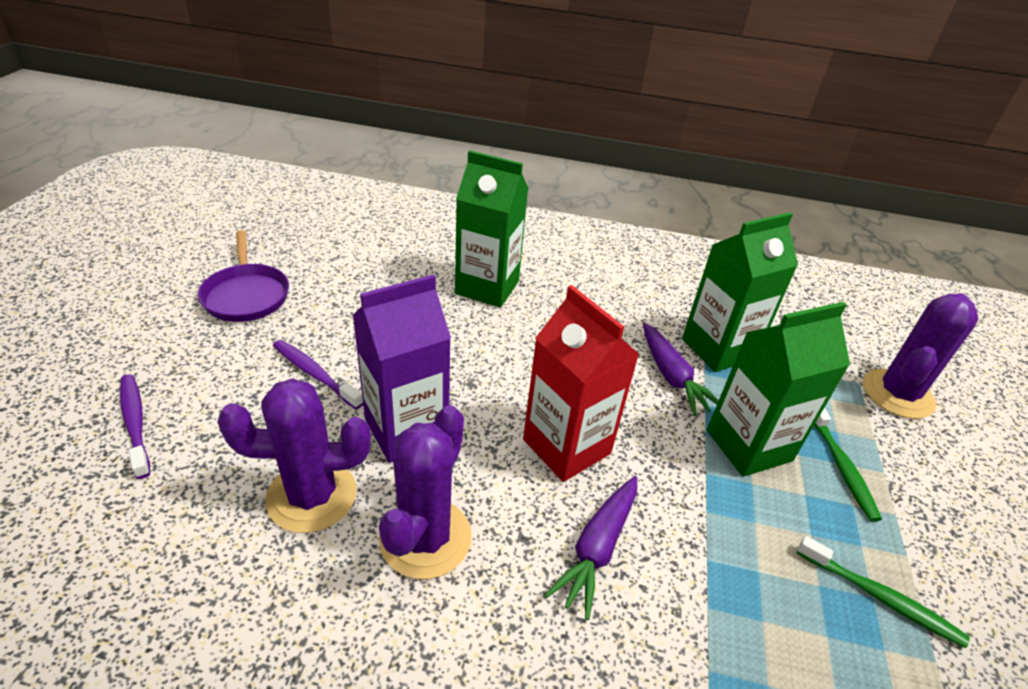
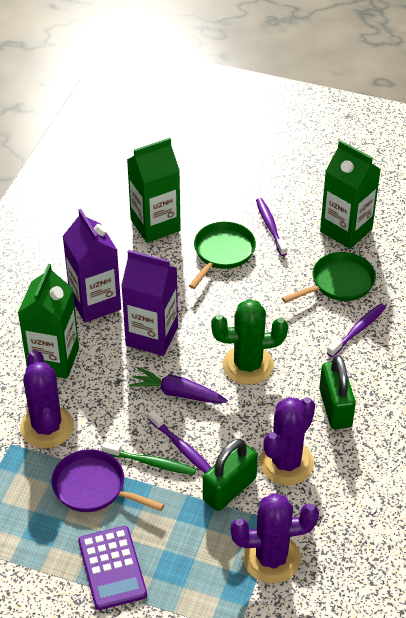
green cactus: 0 -> 1
green padlock: 0 -> 2
green pan: 0 -> 2
green toothbrush: 2 -> 1
purple calculator: 0 -> 1
purple carrot: 2 -> 1
purple carton: 1 -> 2
purple toothbrush: 2 -> 3
red carton: 1 -> 0

